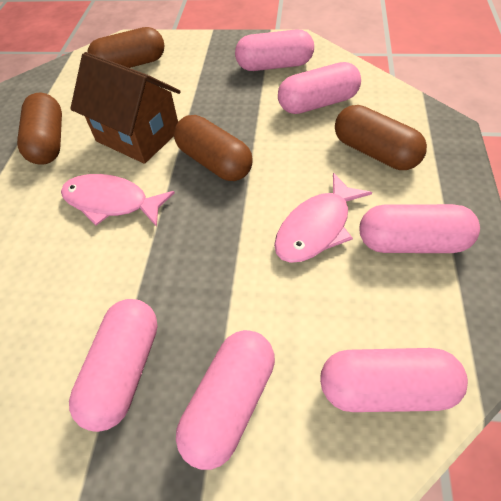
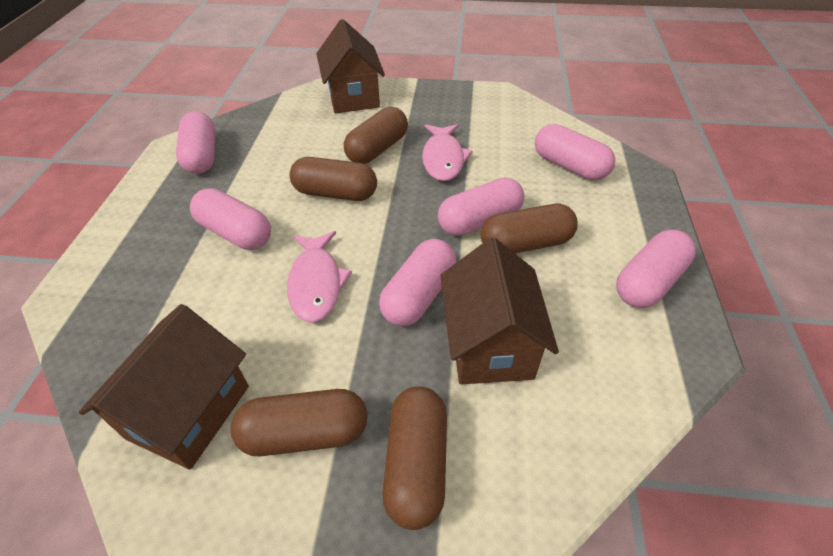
brown capsule: 4 -> 5
brown house: 1 -> 3

